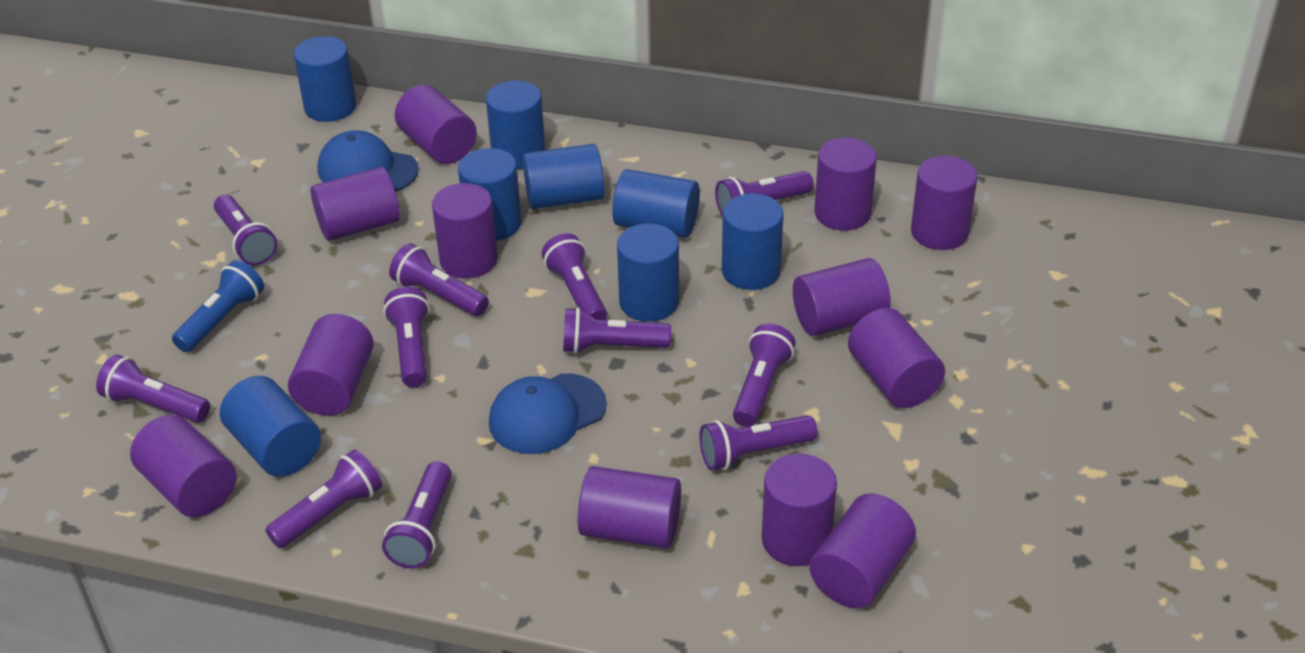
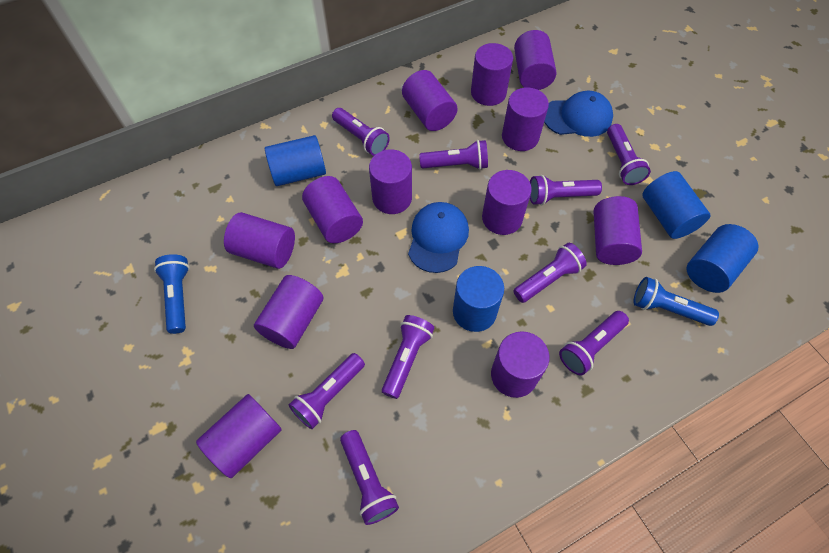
blue cylinder: 8 -> 4
blue flashlight: 1 -> 2
purple flashlight: 11 -> 9

